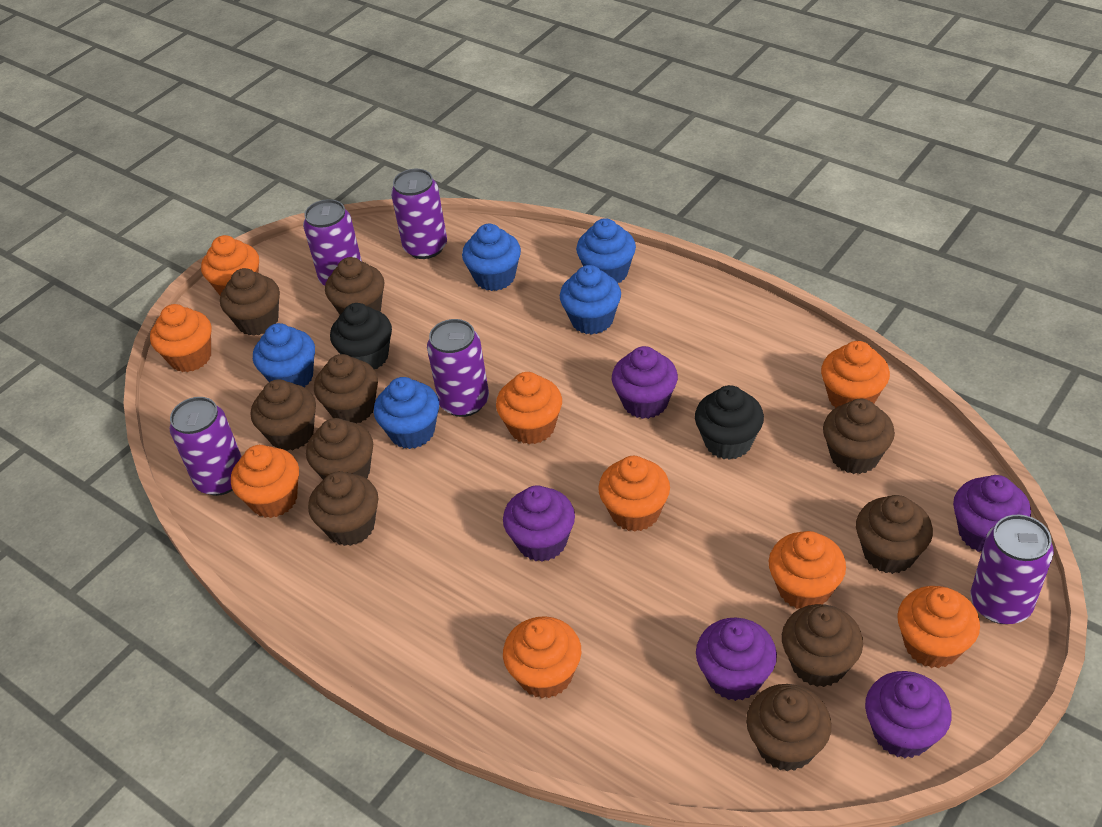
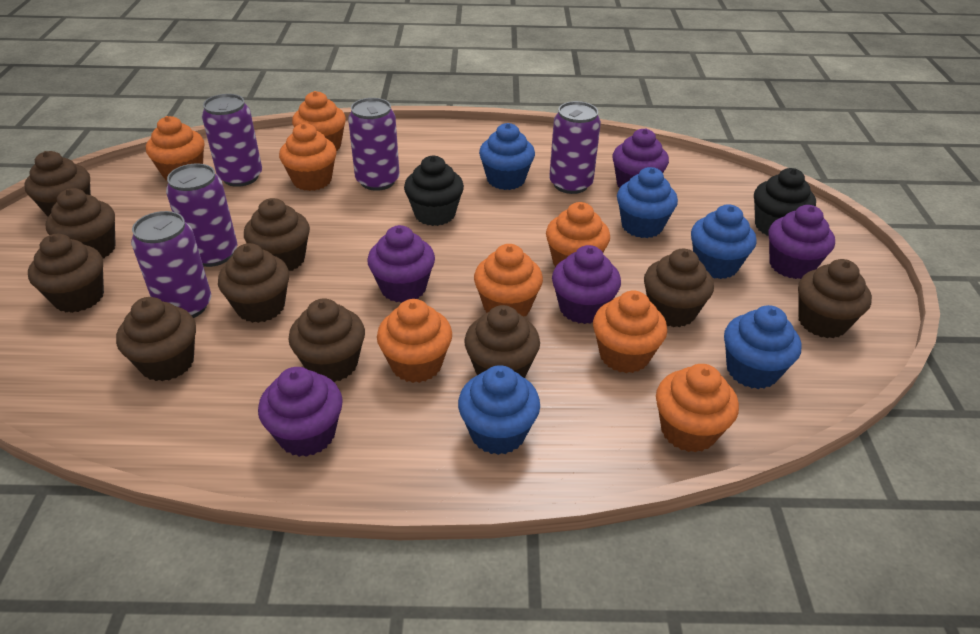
orange cupcake: 9 -> 8

